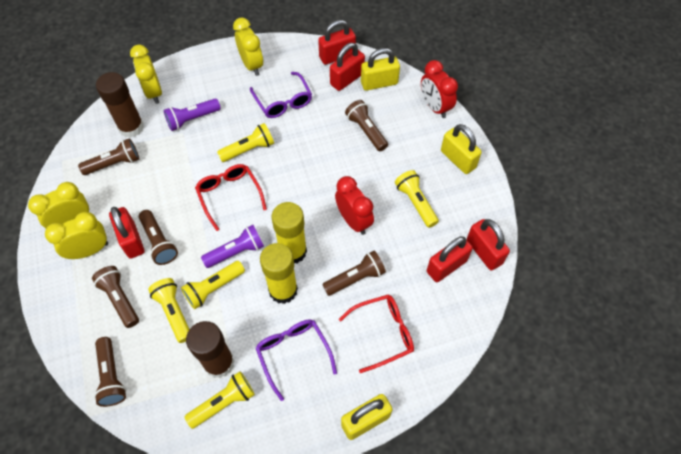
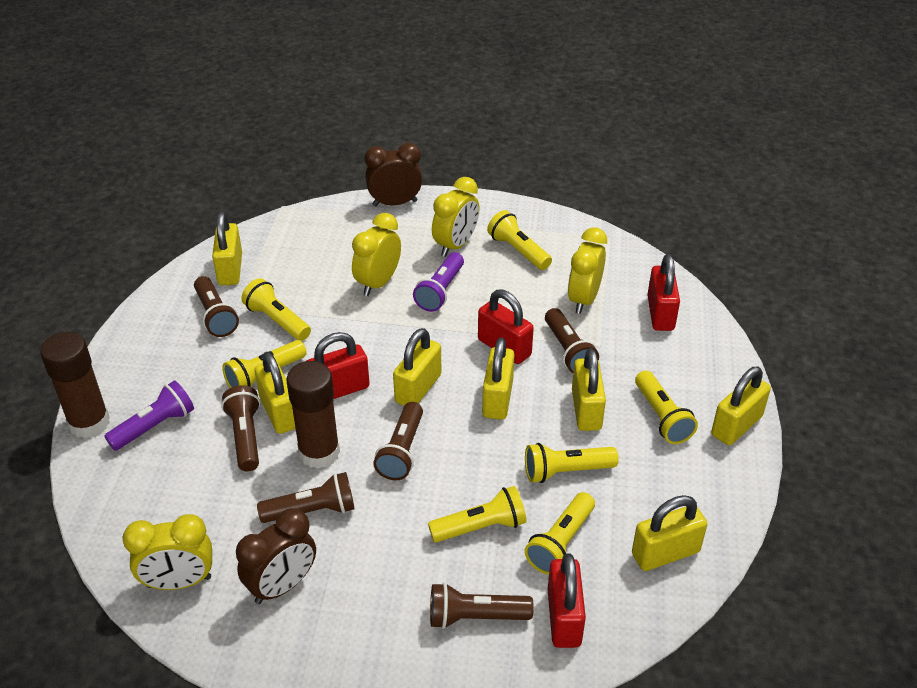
brown clock: 0 -> 2
purple glasses: 2 -> 0
red clock: 2 -> 0
red glasses: 2 -> 0
red padlock: 5 -> 4
yellow flashlight: 5 -> 7
yellow glue stick: 2 -> 0
yellow padlock: 3 -> 7

